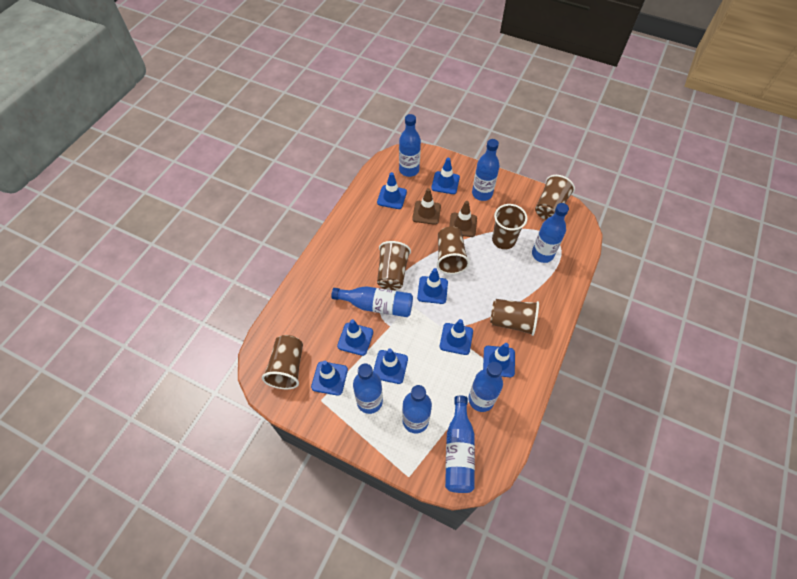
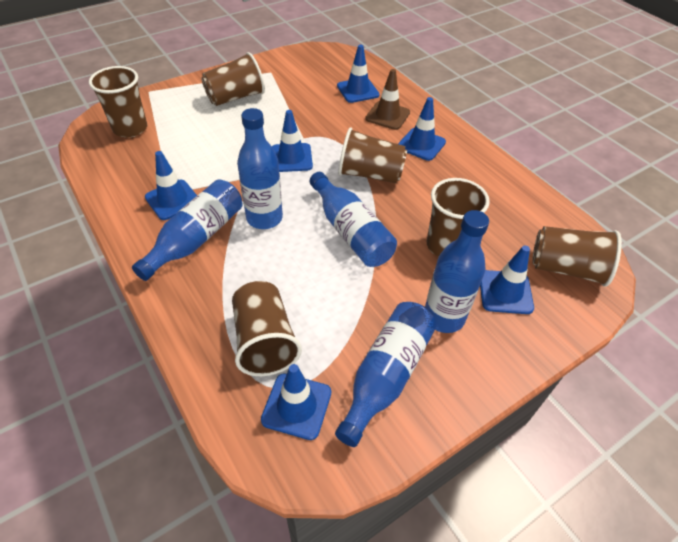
blue bottle: 8 -> 5
blue traffic cone: 8 -> 6
brown traffic cone: 2 -> 1

